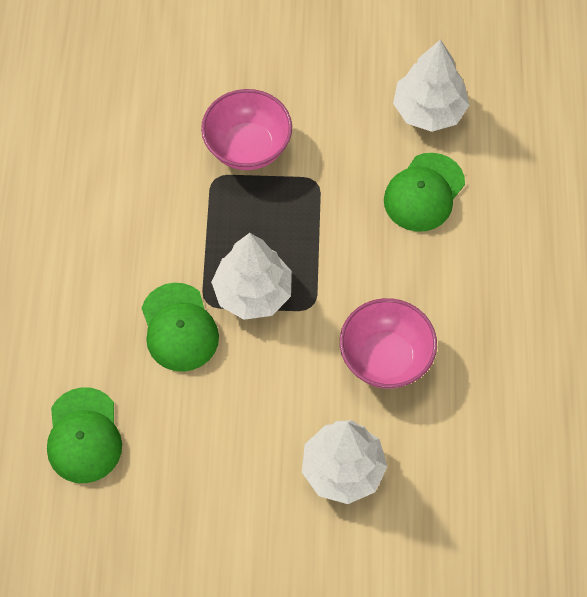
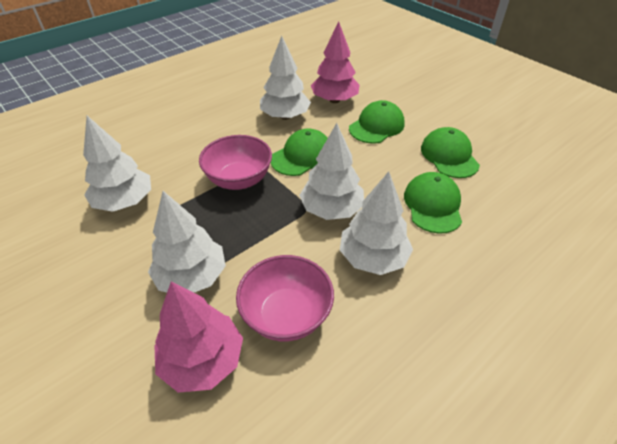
green cap: 3 -> 4
pink tree: 0 -> 2
white tree: 3 -> 5

